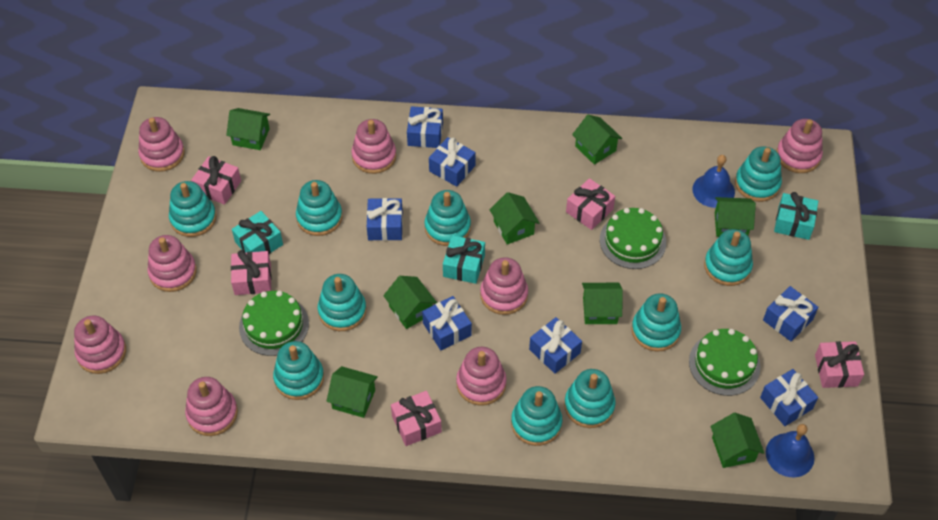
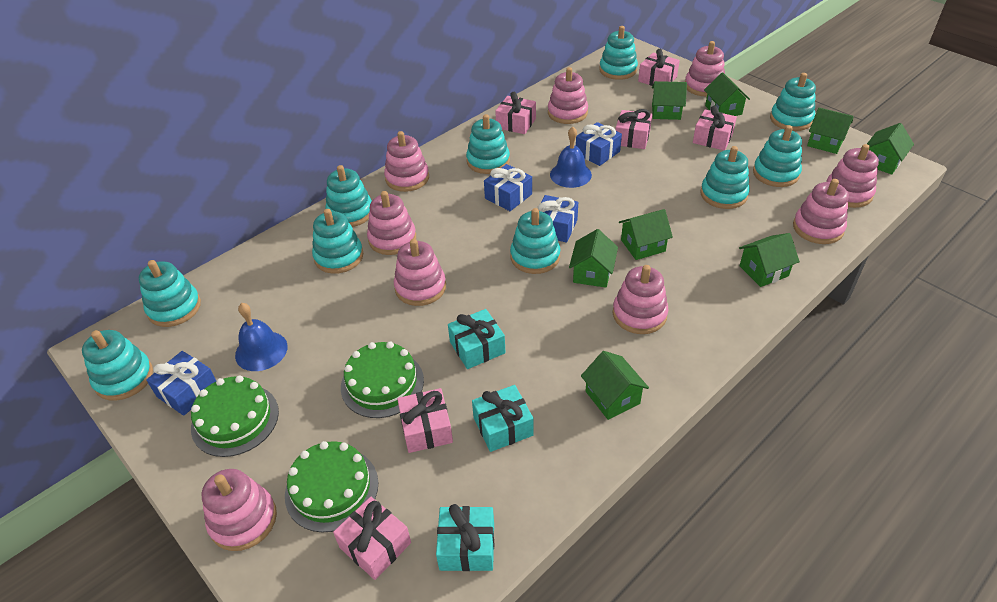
blue gift: 7 -> 4
pink gift: 5 -> 6
pink stacking toy: 8 -> 9

